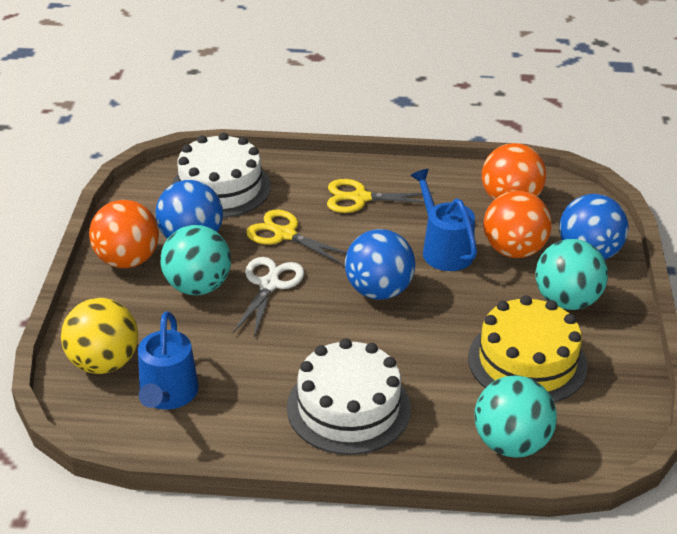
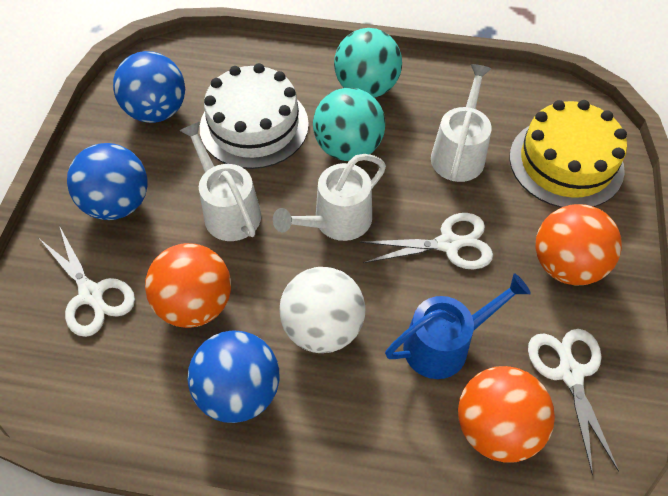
blue watering can: 2 -> 1
turquoise ball: 3 -> 2
white ball: 0 -> 1
white cake: 2 -> 1
white scissors: 1 -> 3
white watering can: 0 -> 3
yellow ball: 1 -> 0
yellow scissors: 2 -> 0

